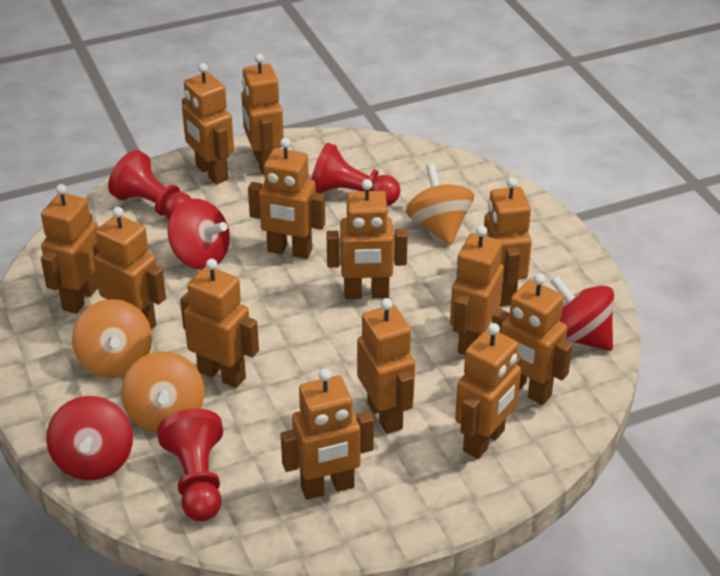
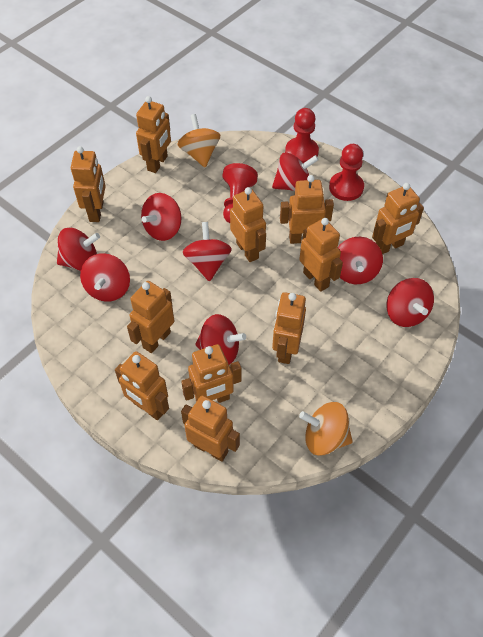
orange robot: 13 -> 11
orange spinning top: 3 -> 2
red spinning top: 3 -> 8

